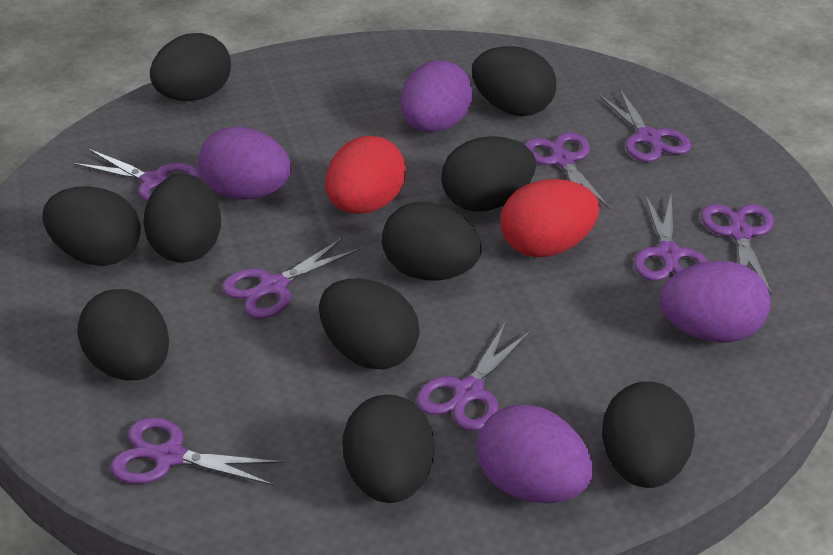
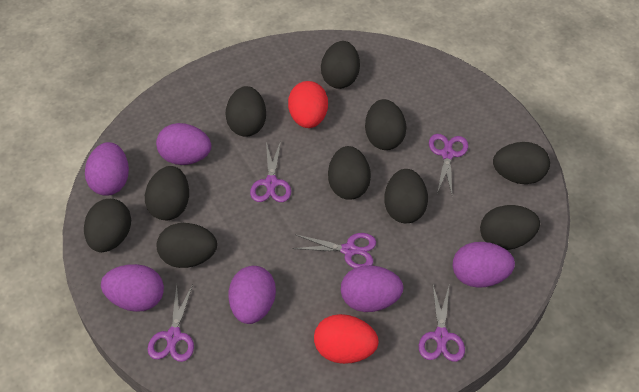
purple egg: 4 -> 6
purple scissors: 8 -> 5

